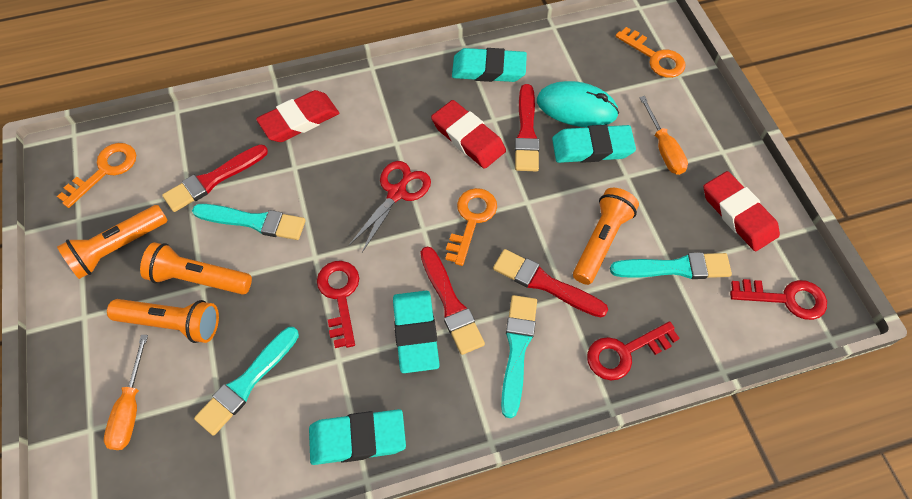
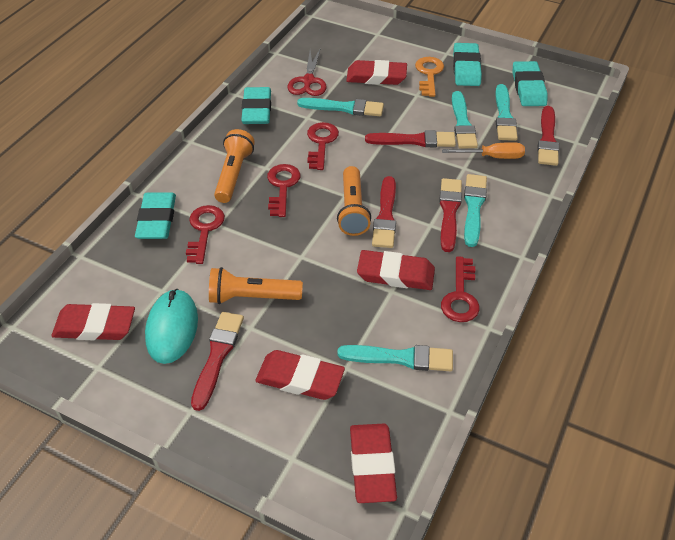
orange flashlight: 4 -> 3
orange key: 3 -> 1
orange screwdriver: 2 -> 1
red brush: 4 -> 5
red eraser: 3 -> 5
red key: 3 -> 4
turquoise brush: 4 -> 5

